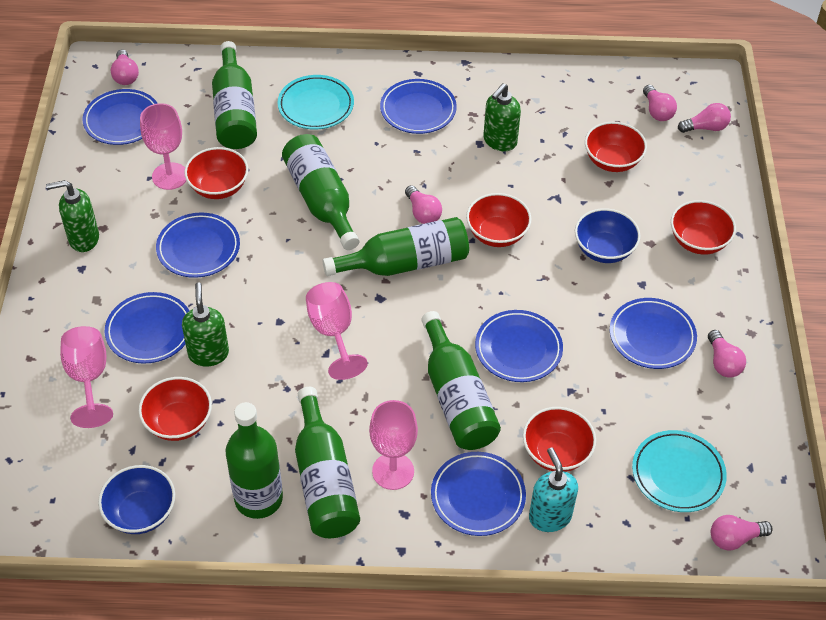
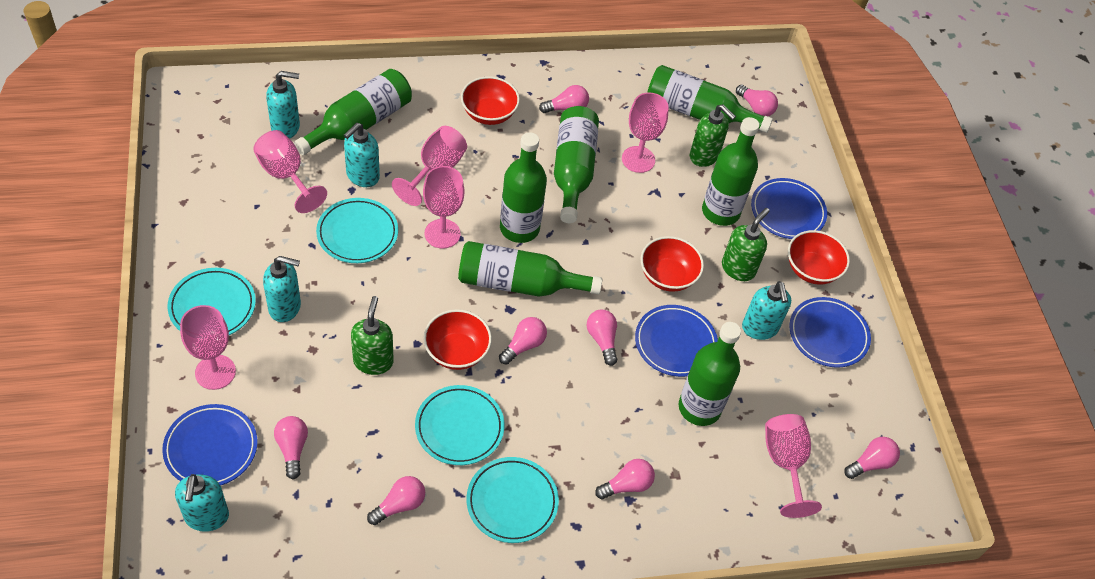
blue bowl: 2 -> 0
blue plate: 7 -> 4
green bottle: 6 -> 7
pink goblet: 4 -> 6
pink light bulb: 6 -> 8
red bowl: 6 -> 4
turquoise plate: 2 -> 4
turquoise soap dispenser: 1 -> 5

